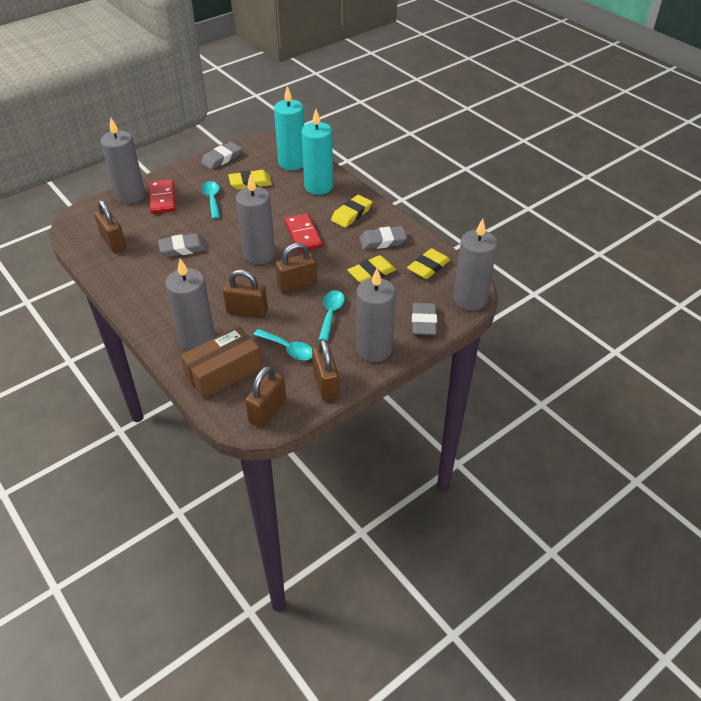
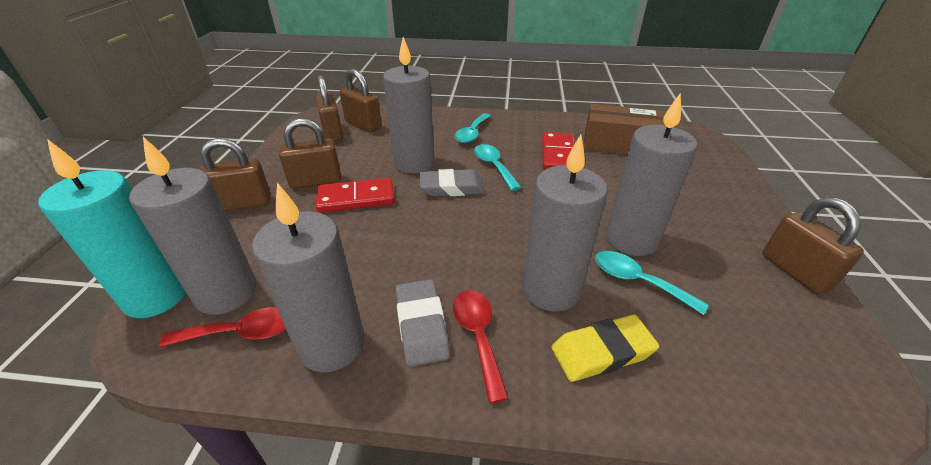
grey eraser: 4 -> 2
red spoon: 0 -> 2
turquoise candle: 2 -> 1
yellow eraser: 4 -> 1

